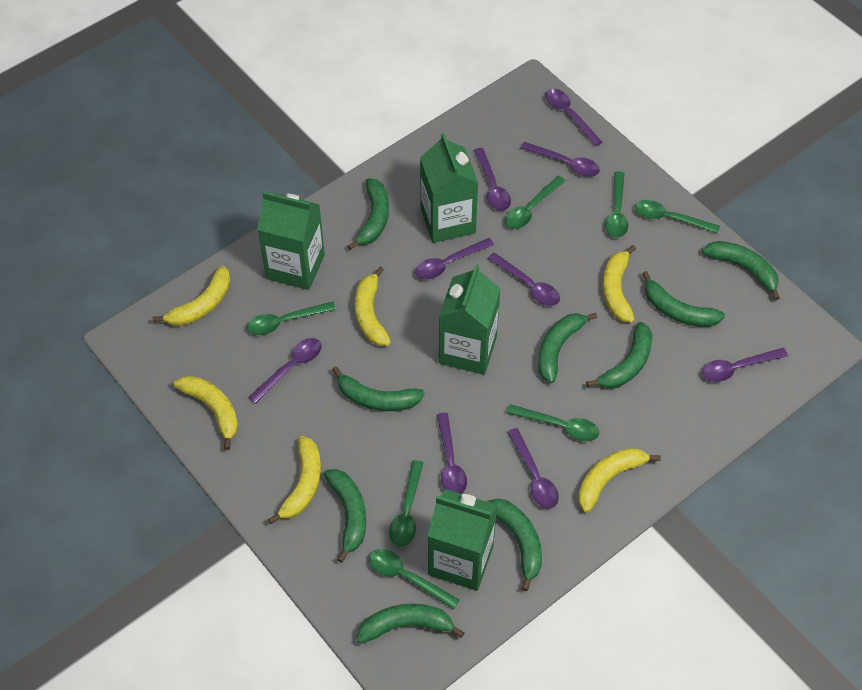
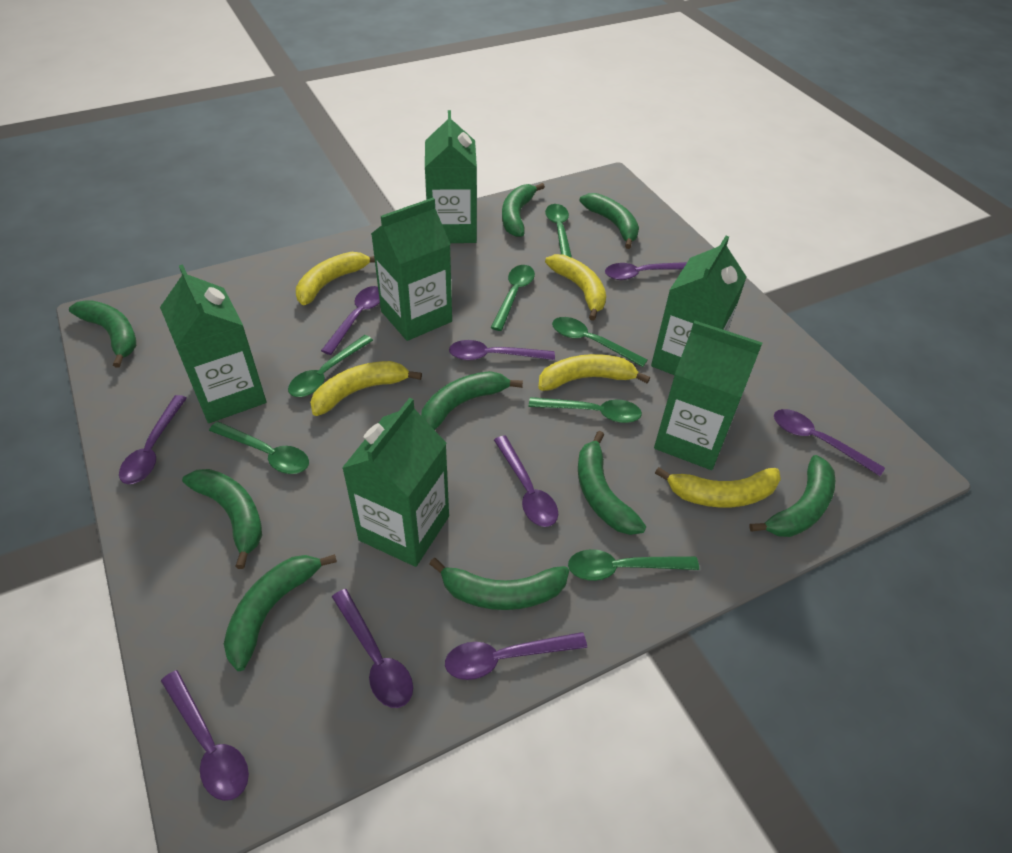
green carton: 4 -> 6
yellow banana: 6 -> 5

